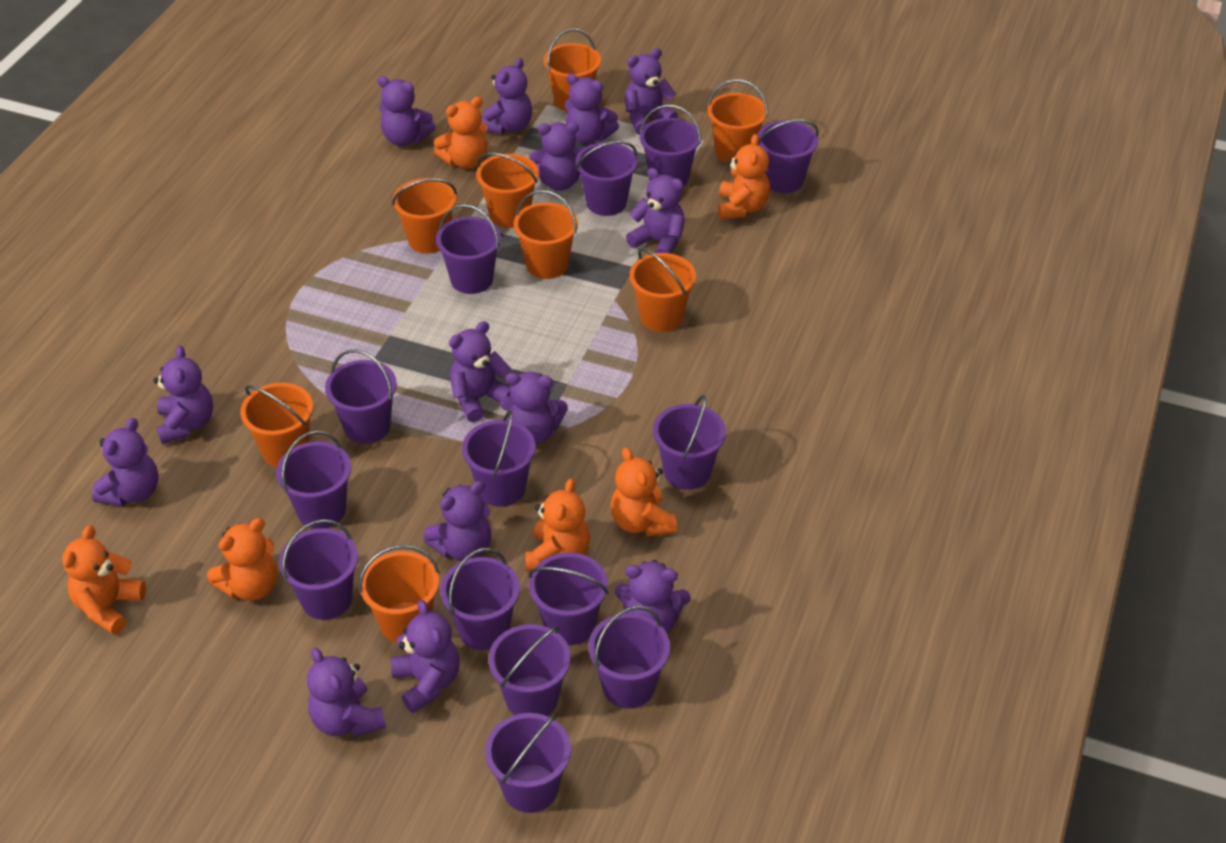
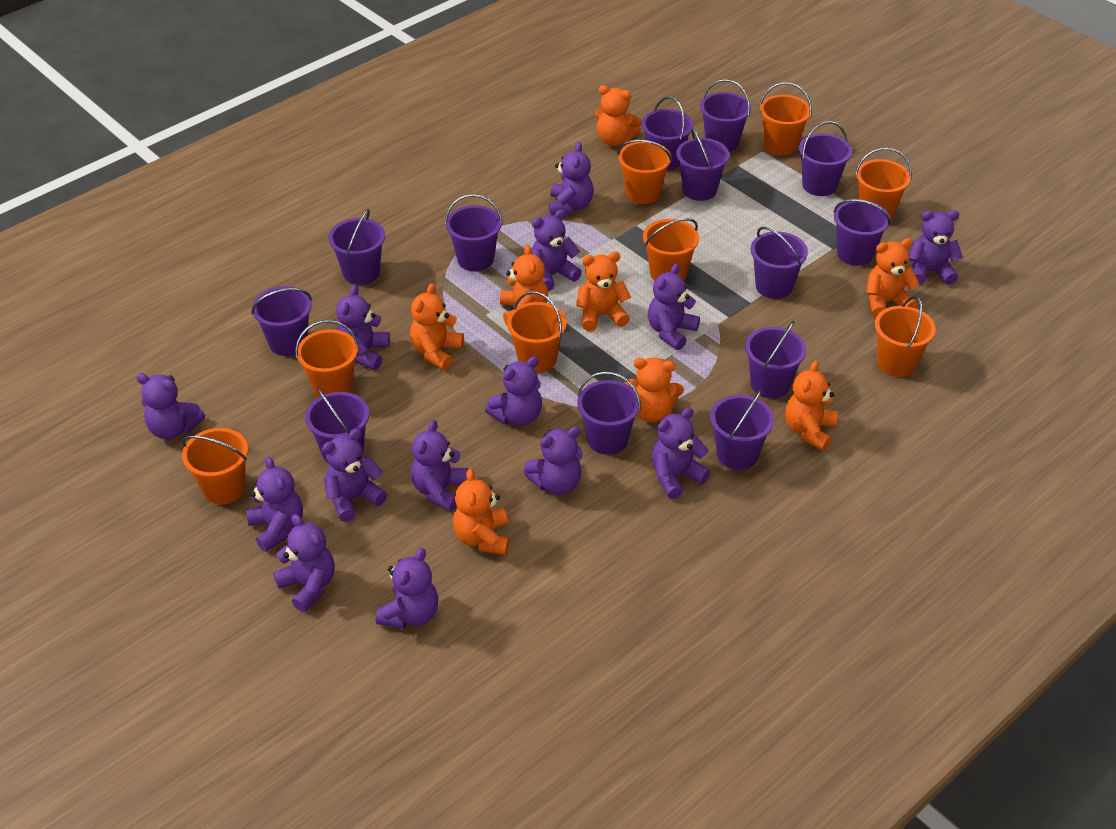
orange teddy bear: 6 -> 8
purple bucket: 14 -> 13

